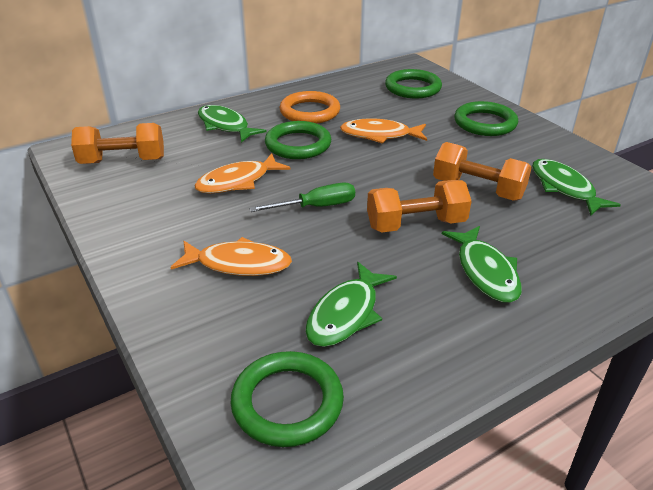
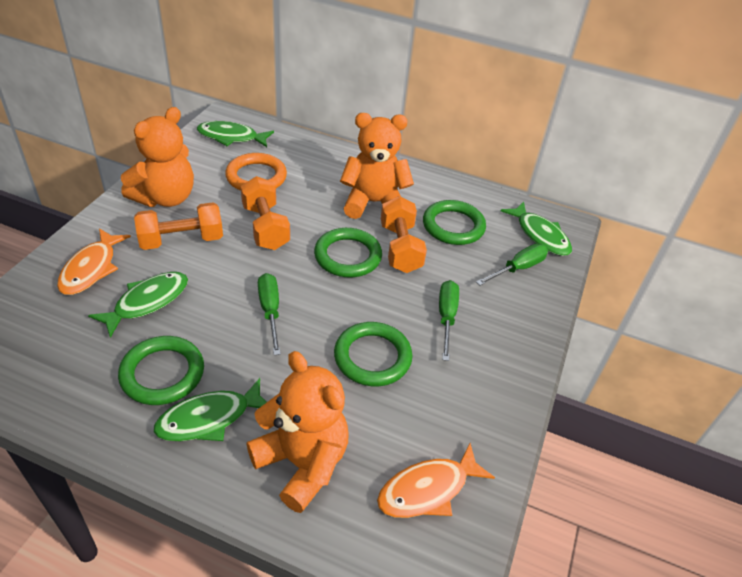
green screwdriver: 1 -> 3
orange fish: 3 -> 2
orange teddy bear: 0 -> 3

